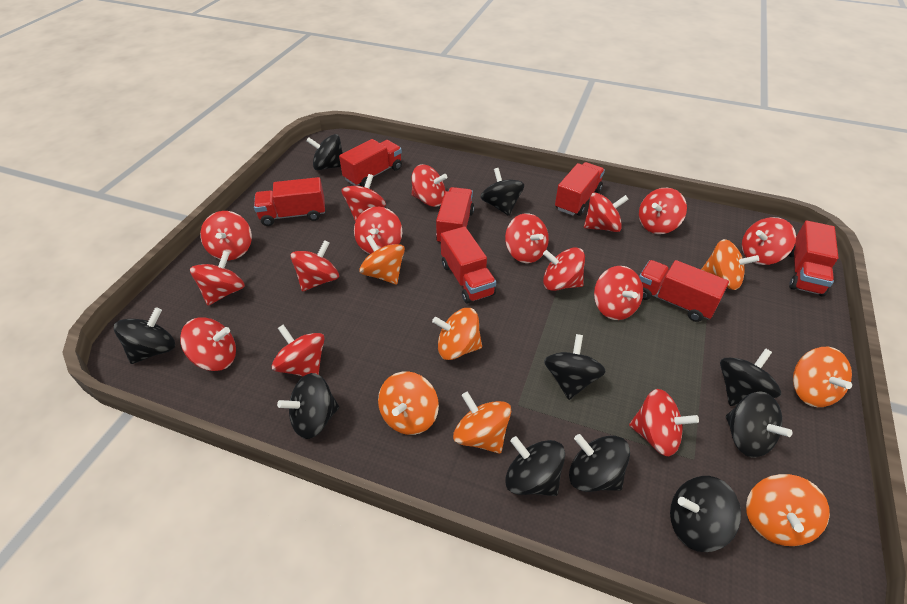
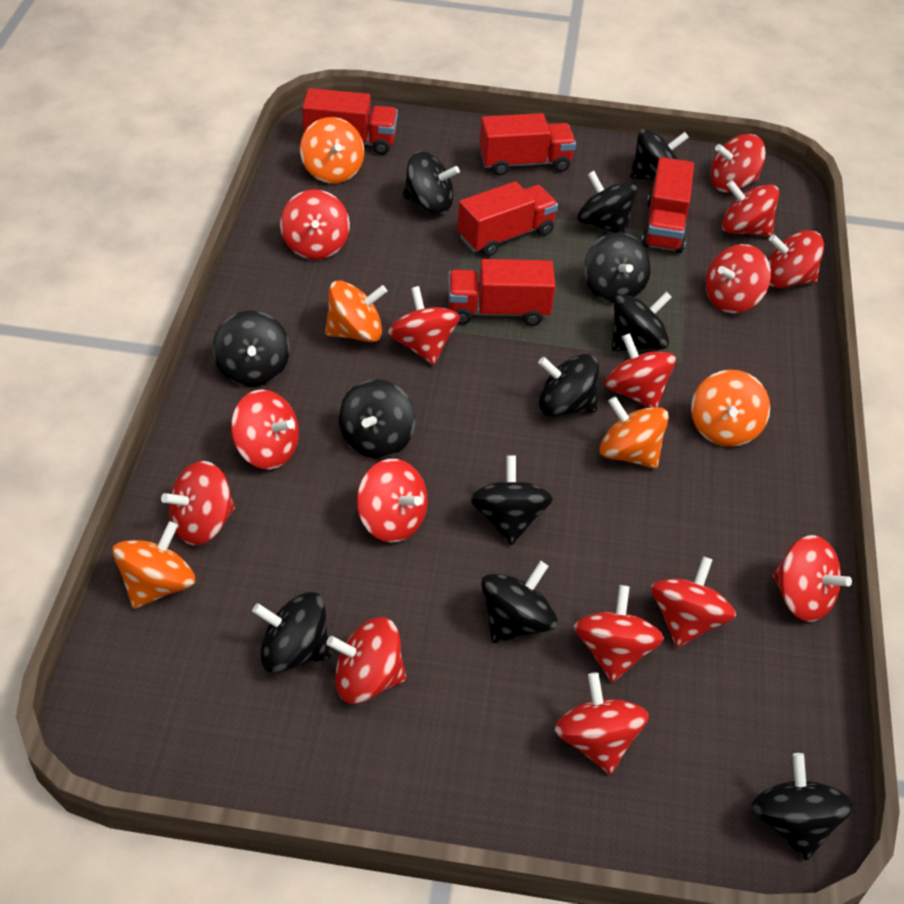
black spinning top: 10 -> 12
orange spinning top: 7 -> 5
red truck: 7 -> 5

